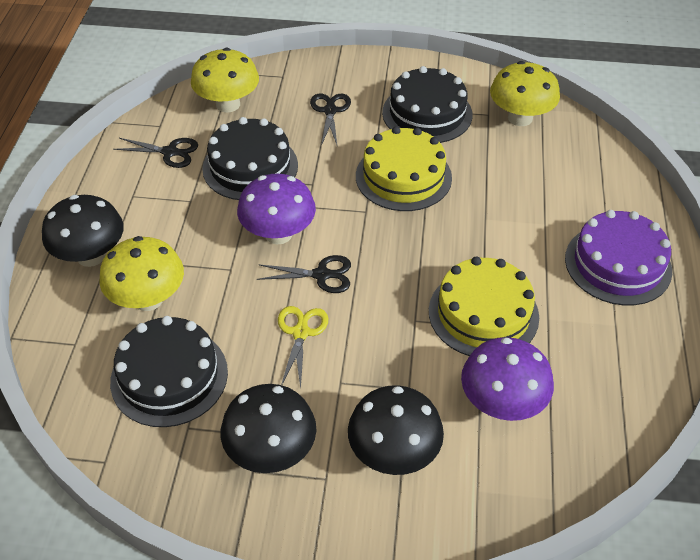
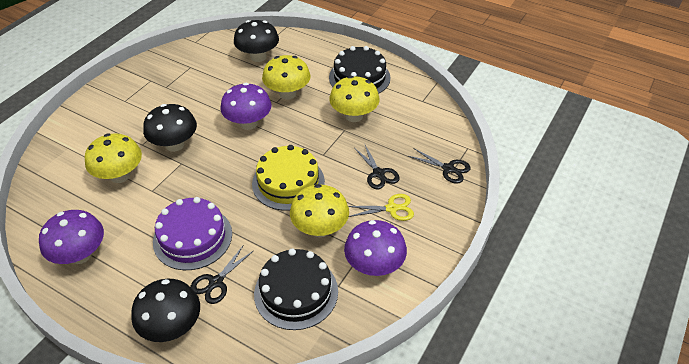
black cake: 3 -> 2
purple mushroom: 2 -> 3
yellow cake: 2 -> 1
yellow mushroom: 3 -> 4

